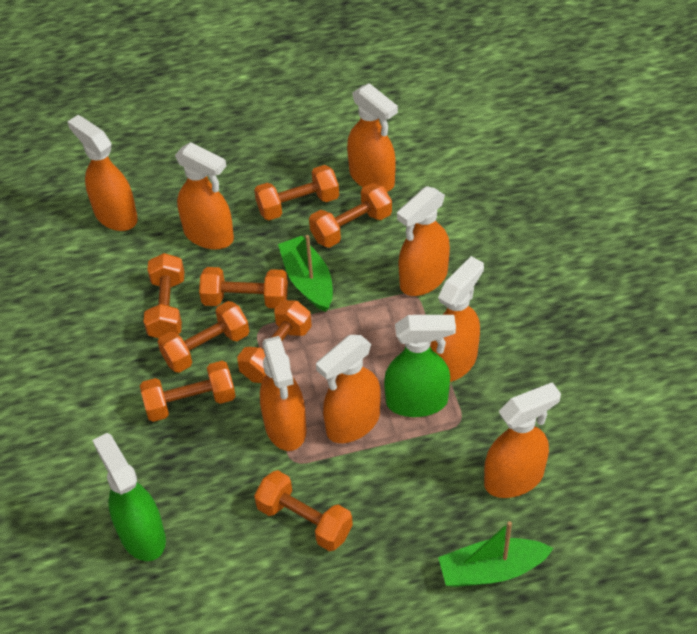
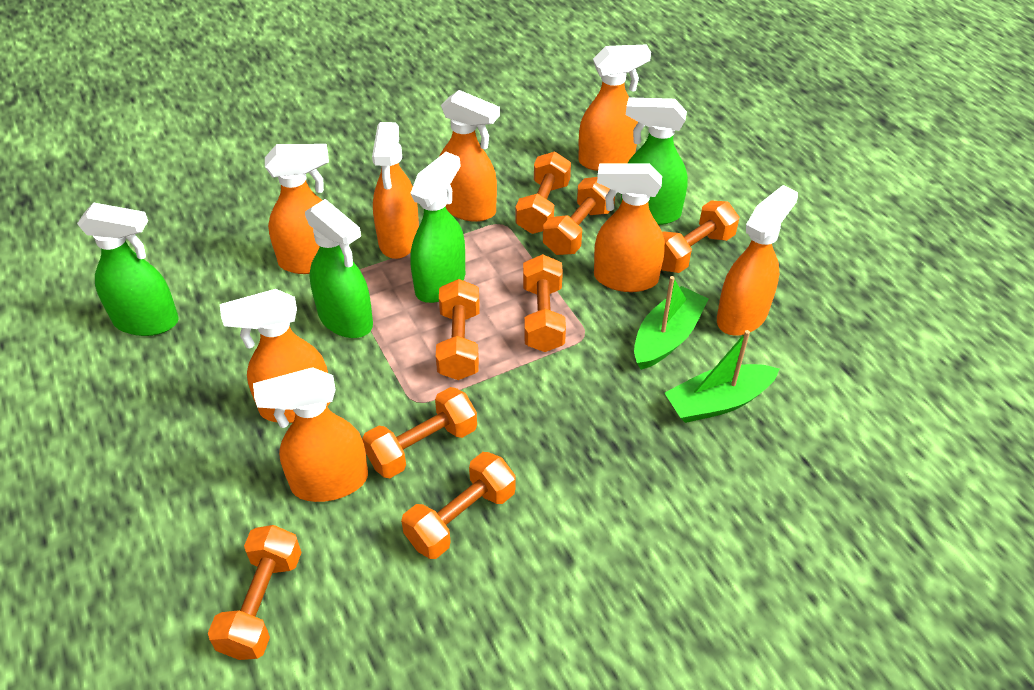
green spray bottle: 2 -> 4

